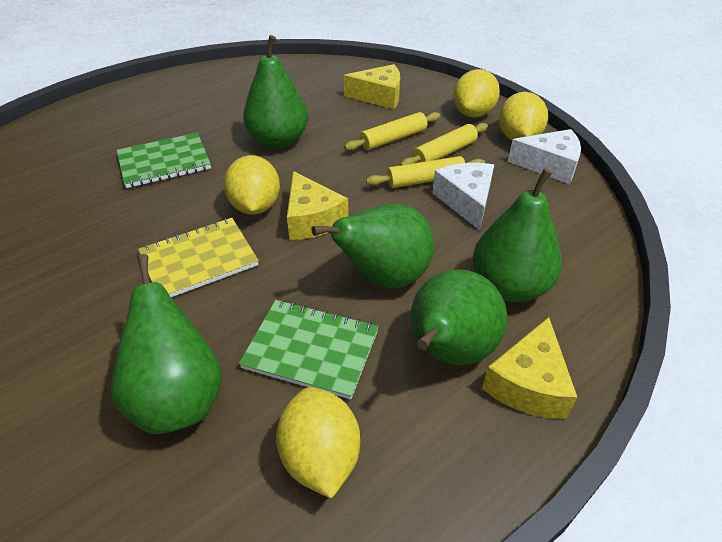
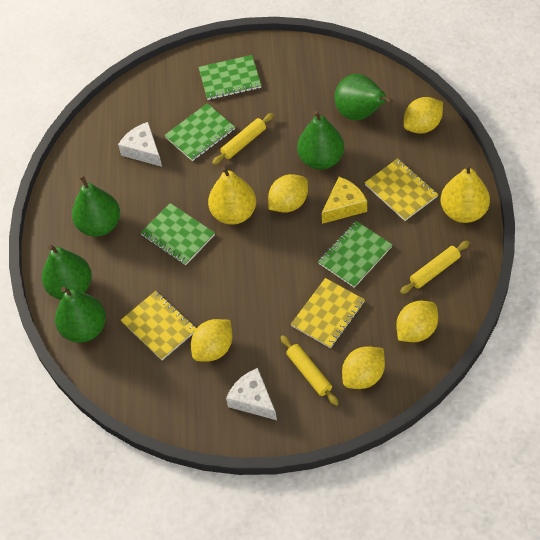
green notebook: 2 -> 4
yellow cheese: 3 -> 1
yellow lemon: 4 -> 5
yellow notebook: 1 -> 3
yellow pear: 0 -> 2

